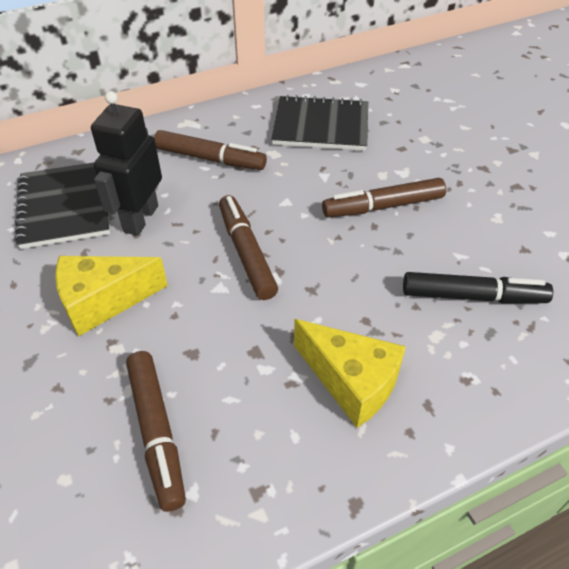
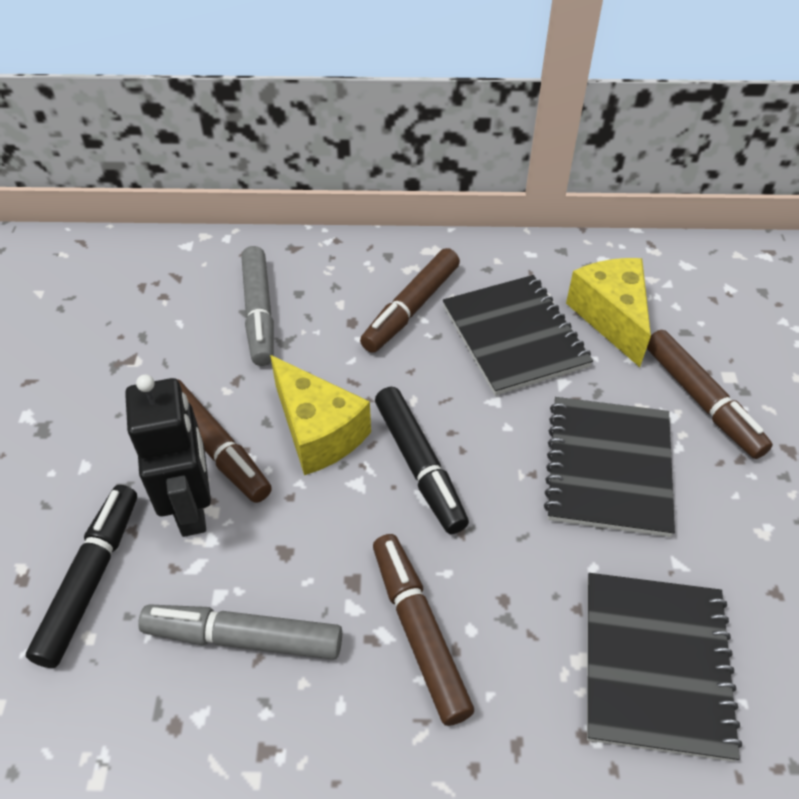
black marker: 1 -> 2
black notebook: 2 -> 3
grey marker: 0 -> 2

